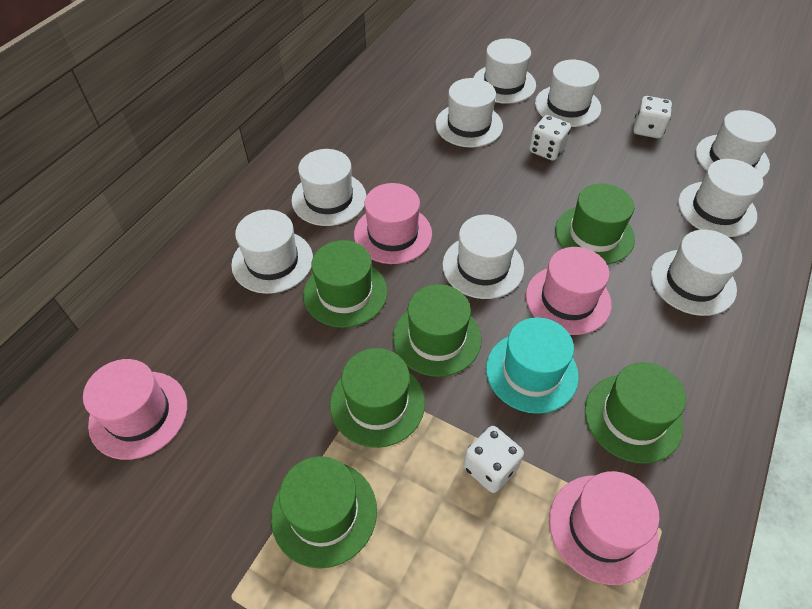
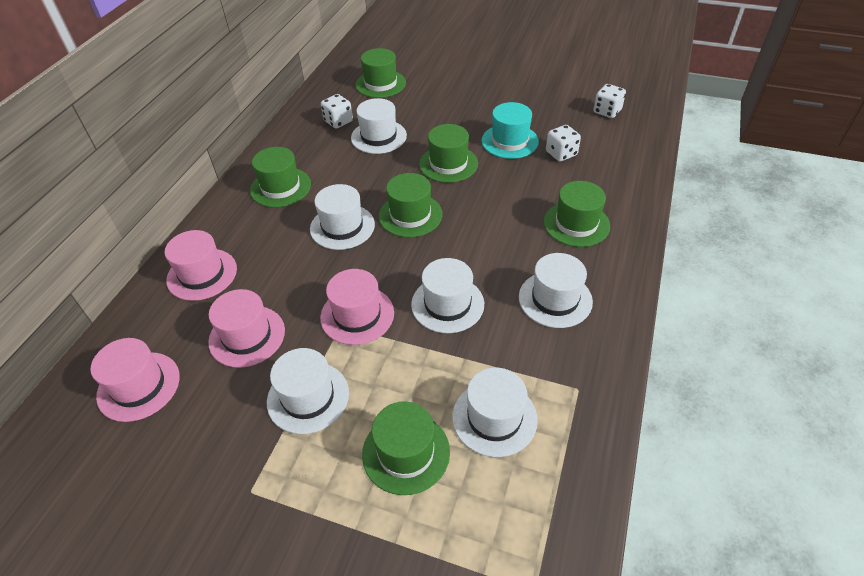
white hat: 9 -> 6

